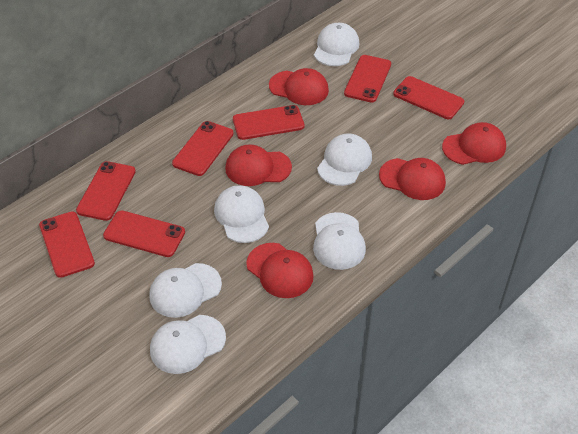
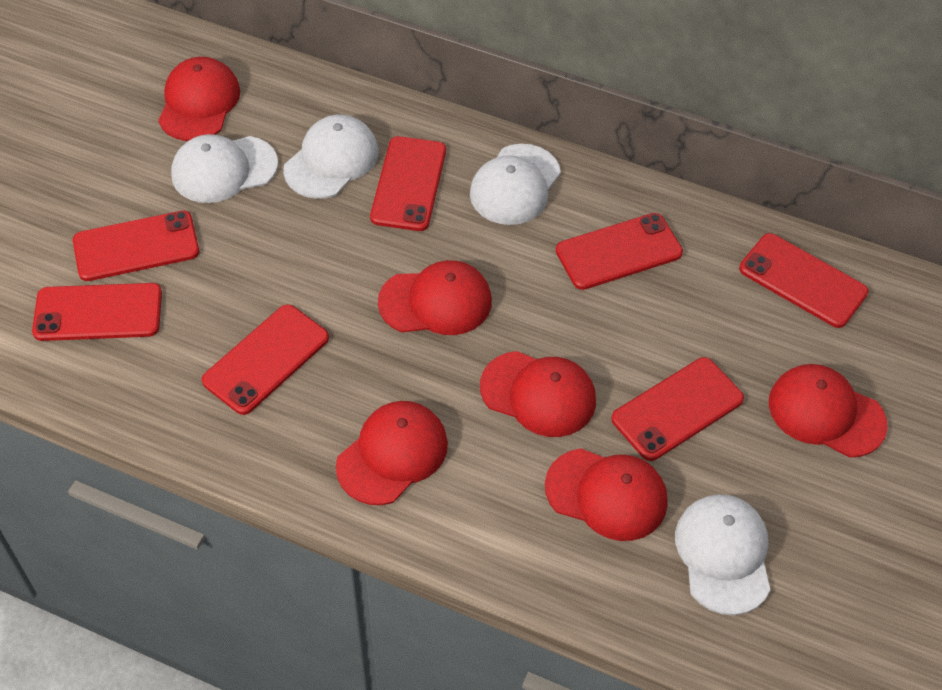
red cap: 5 -> 6
white cap: 6 -> 4

